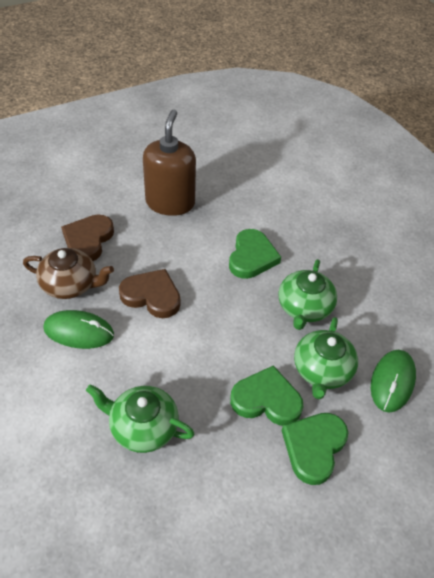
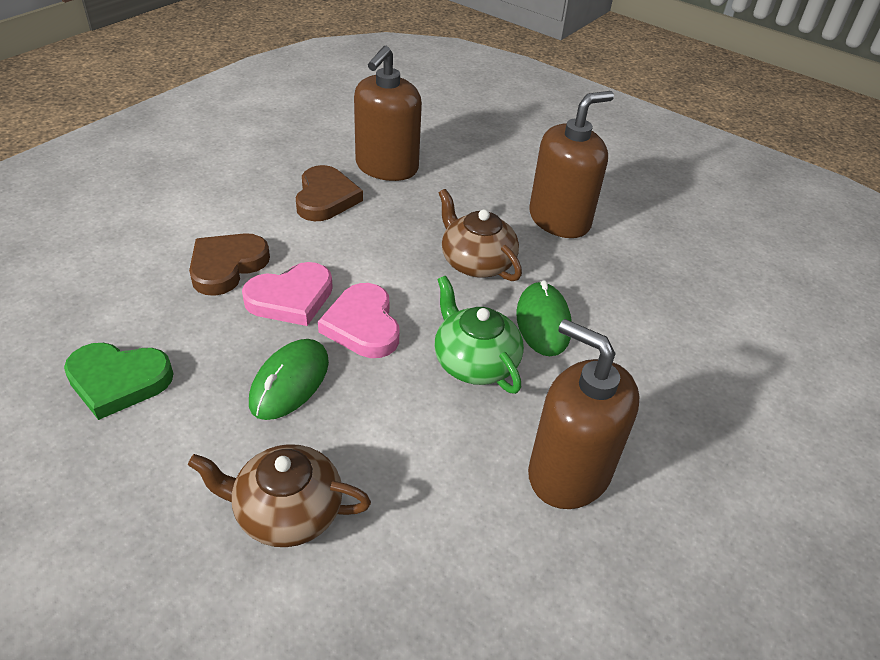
brown soap dispenser: 1 -> 3
brown teapot: 1 -> 2
green heart: 3 -> 1
green teapot: 3 -> 1
pink heart: 0 -> 2

